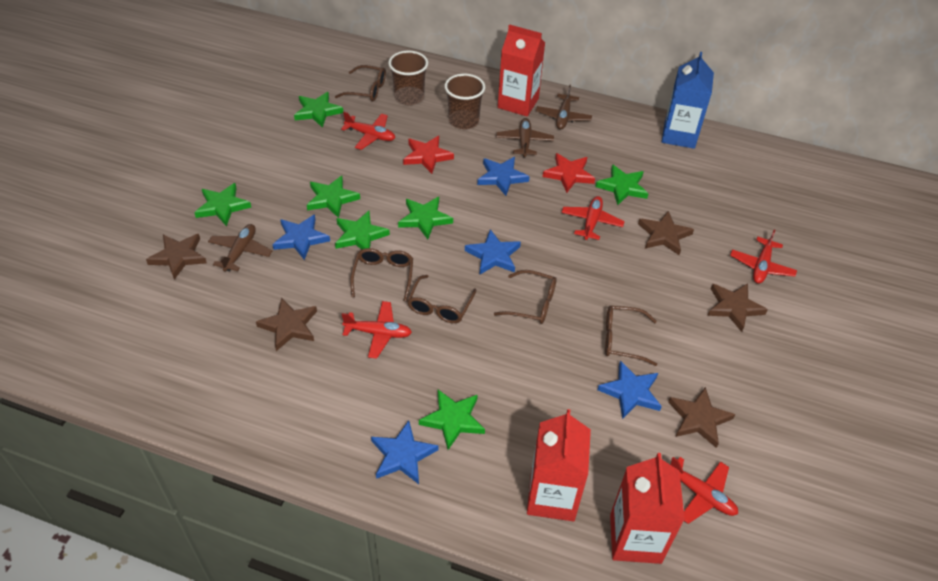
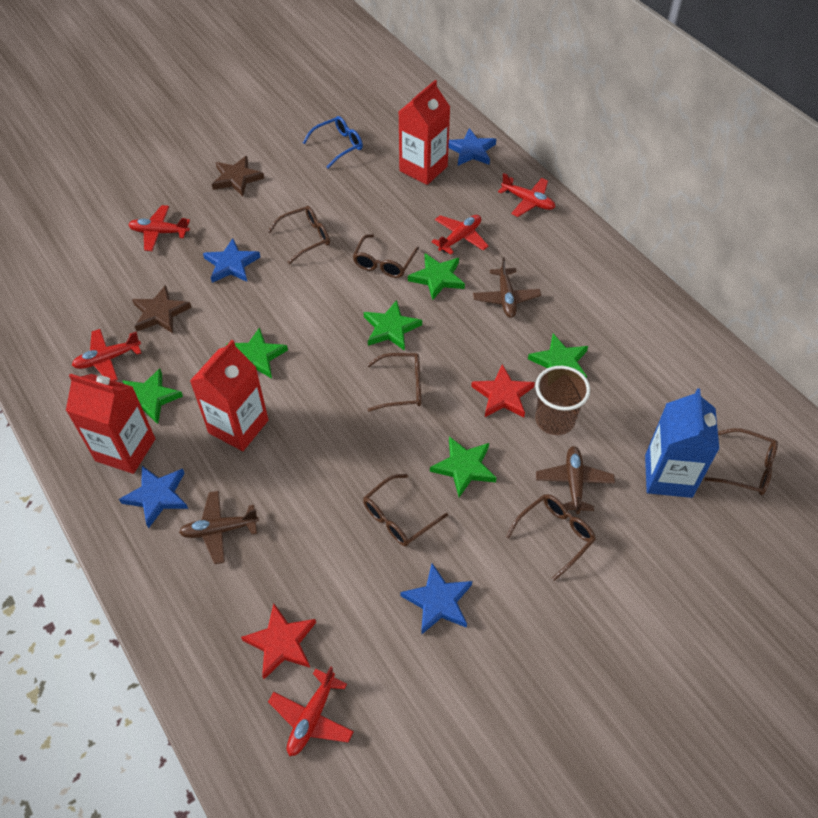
blue glasses: 0 -> 1
blue star: 5 -> 4
brown cup: 2 -> 1
brown glasses: 5 -> 6
brown star: 5 -> 2
green star: 7 -> 6

